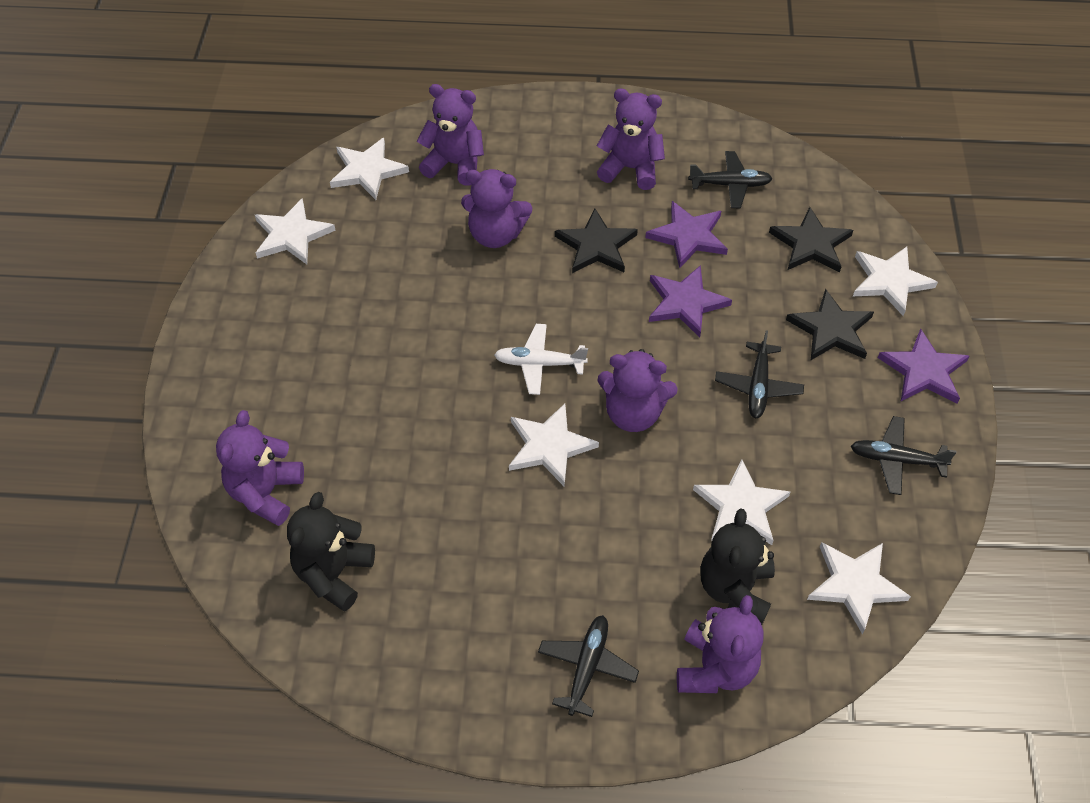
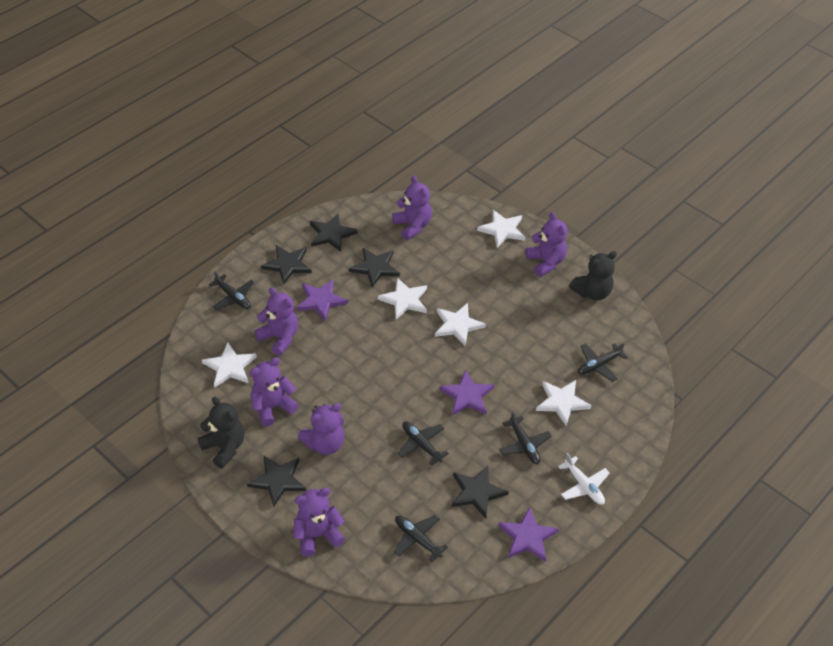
black plane: 4 -> 5
black star: 3 -> 5
white star: 6 -> 5

